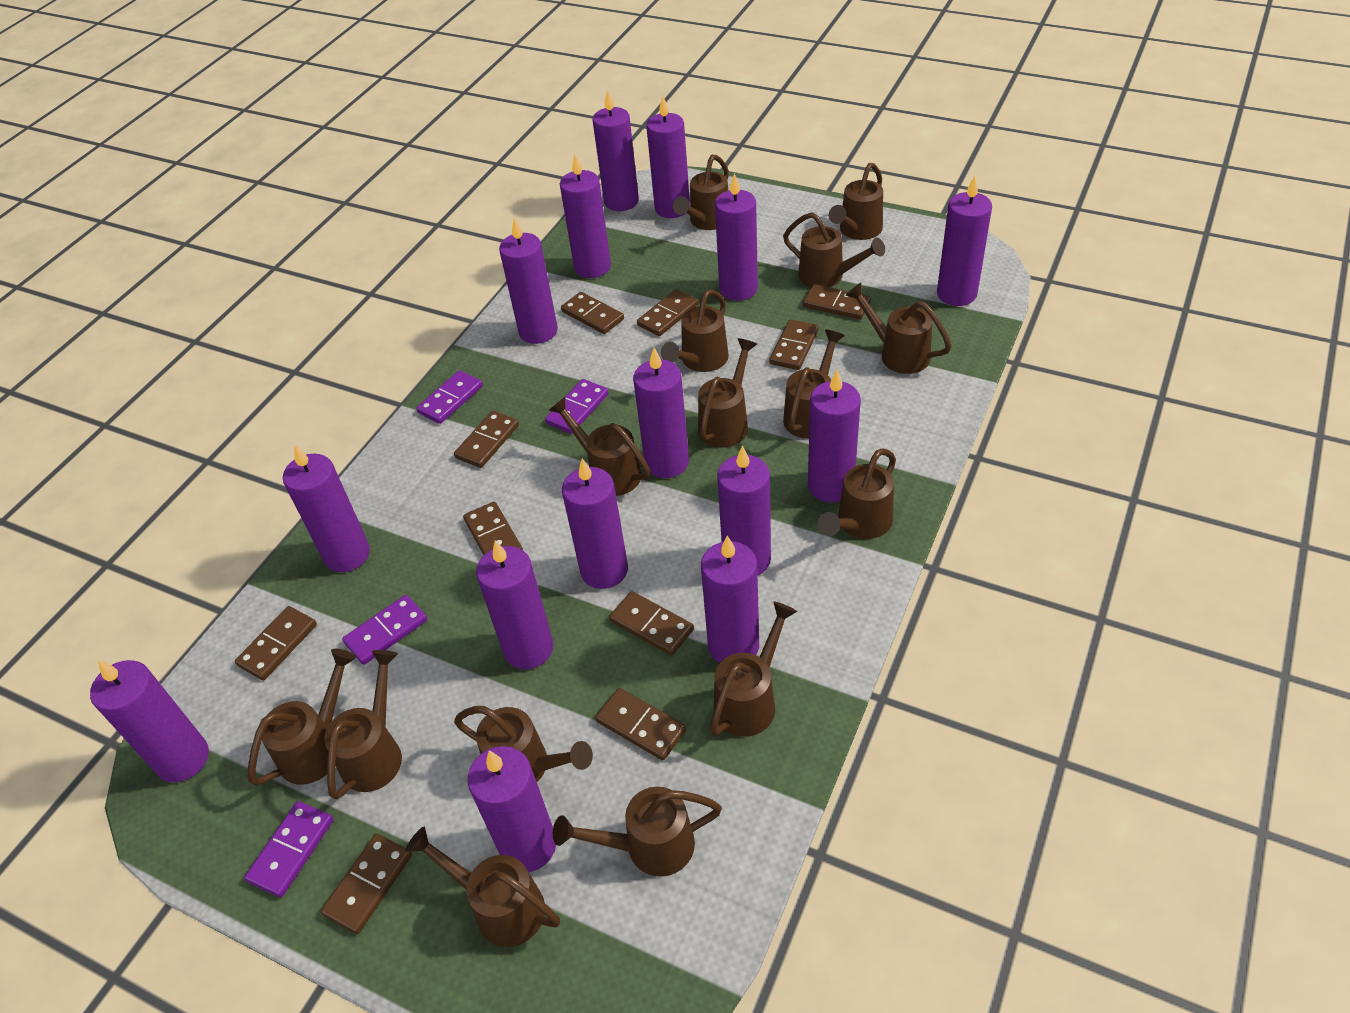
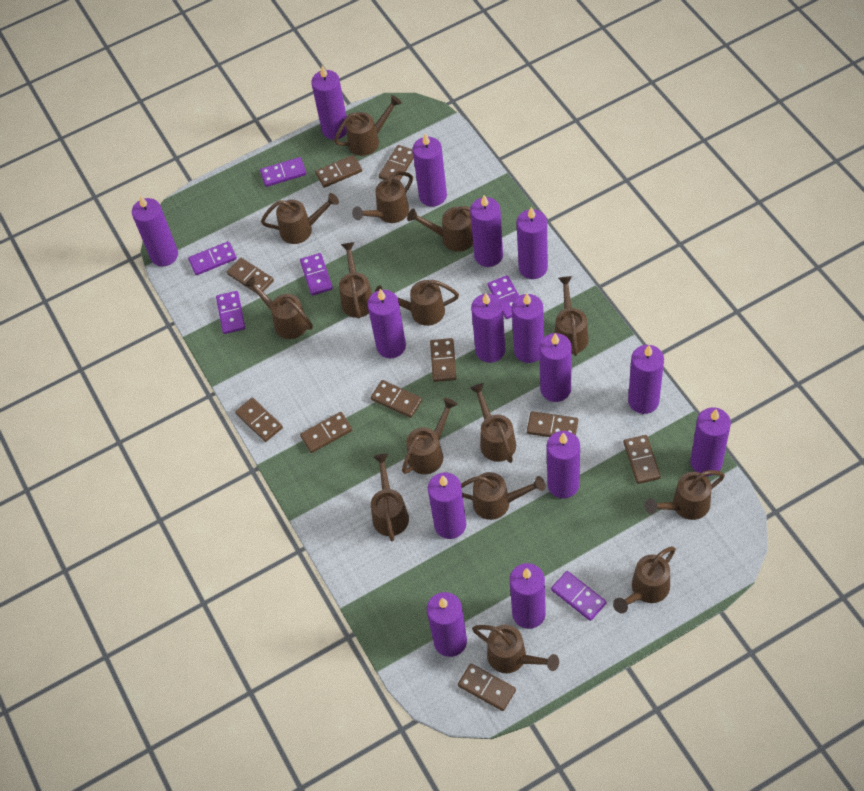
purple domino: 4 -> 6

